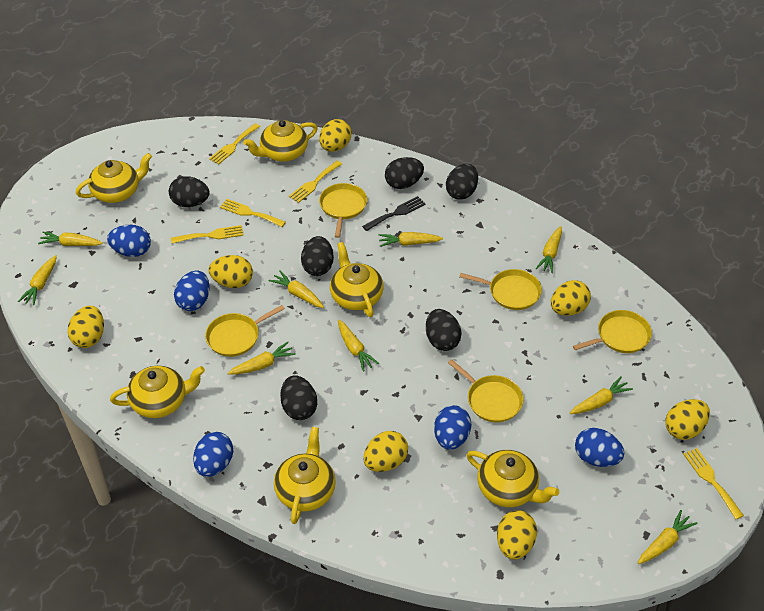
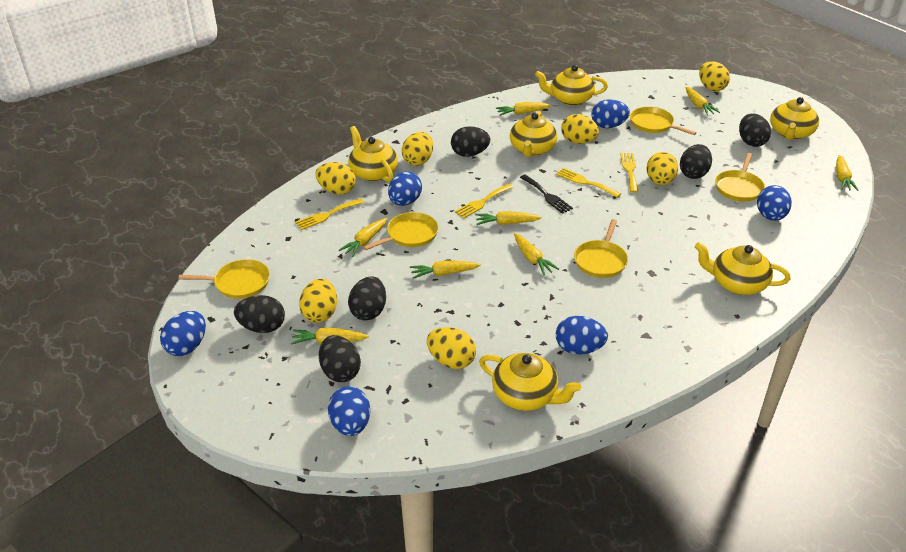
blue egg: 5 -> 6
yellow carrot: 9 -> 8
yellow fork: 5 -> 4

